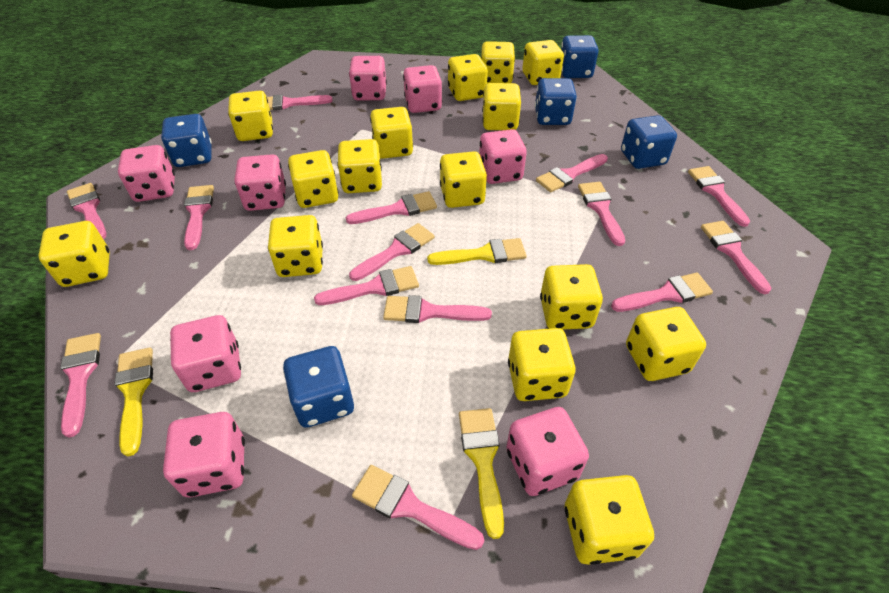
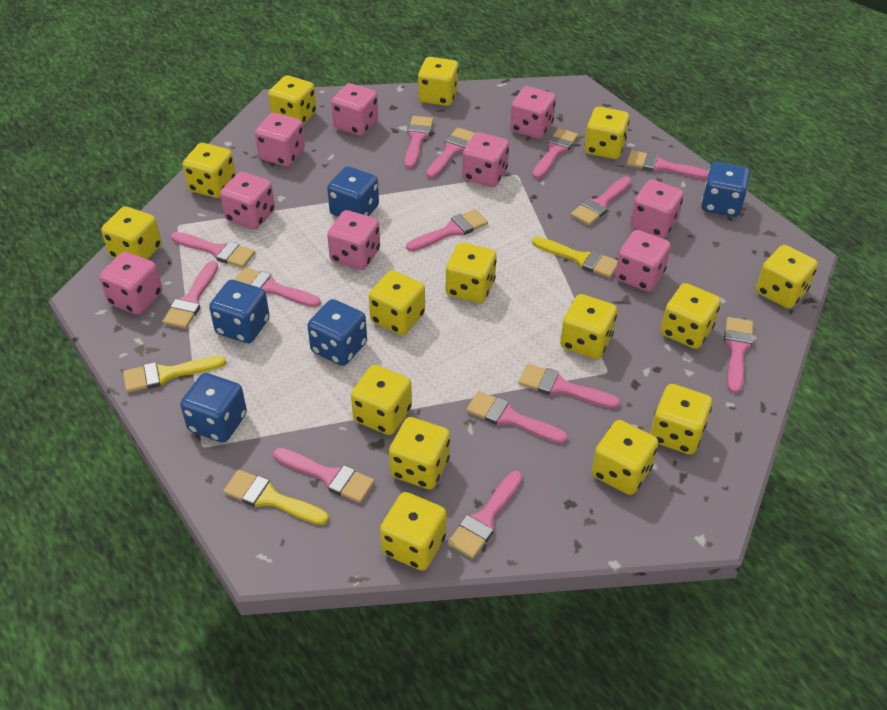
pink dice: 8 -> 9

